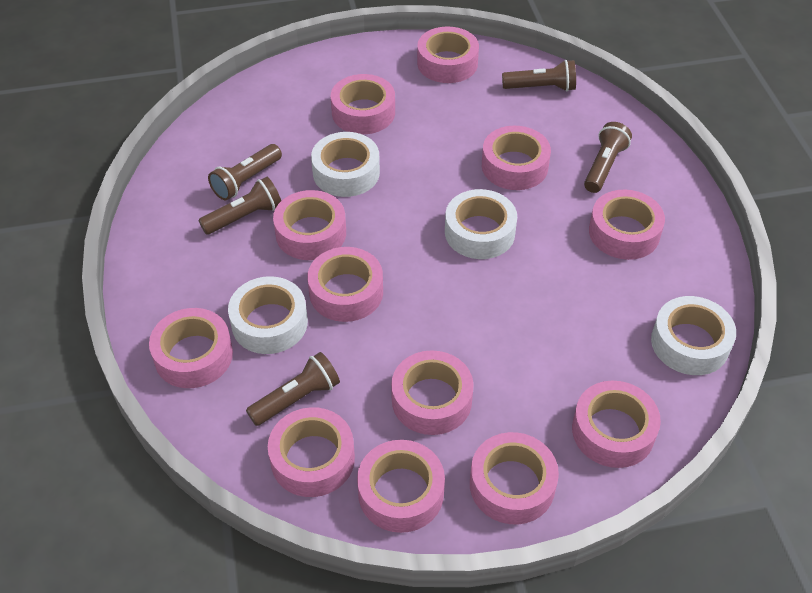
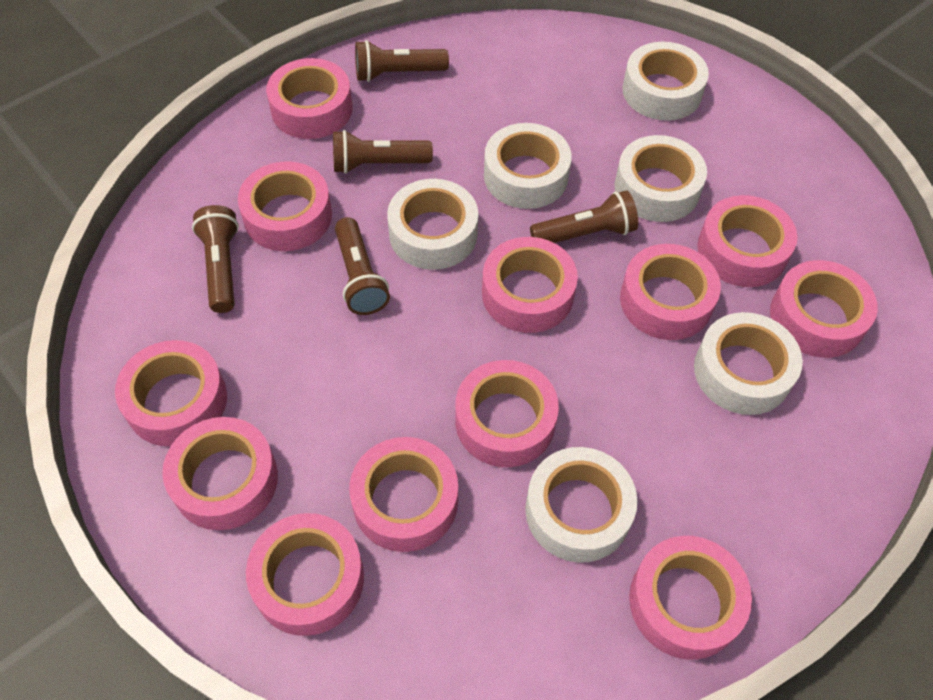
white tape: 4 -> 6

